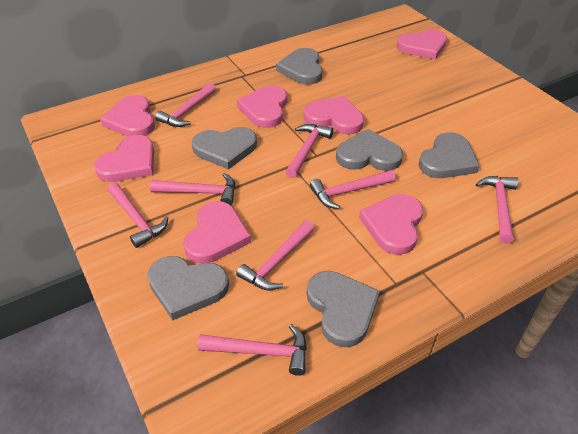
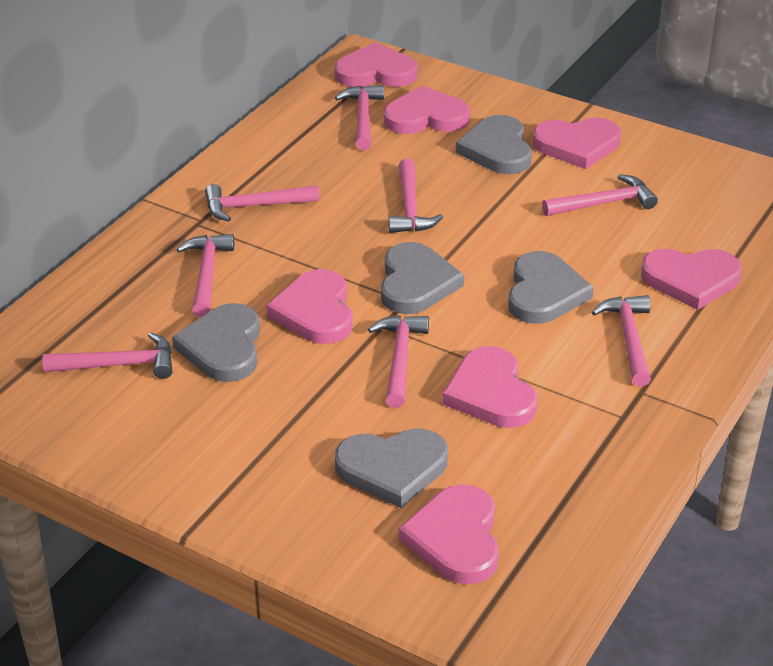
grey heart: 6 -> 5

